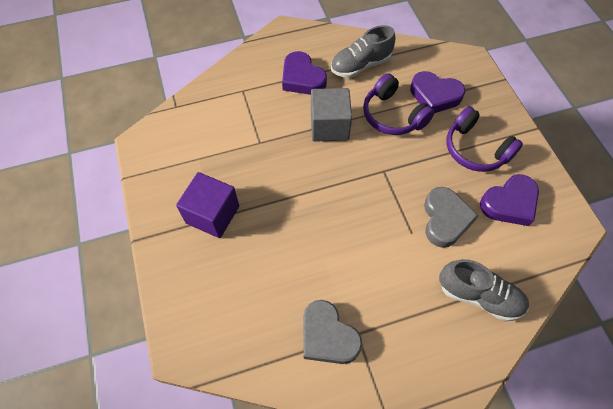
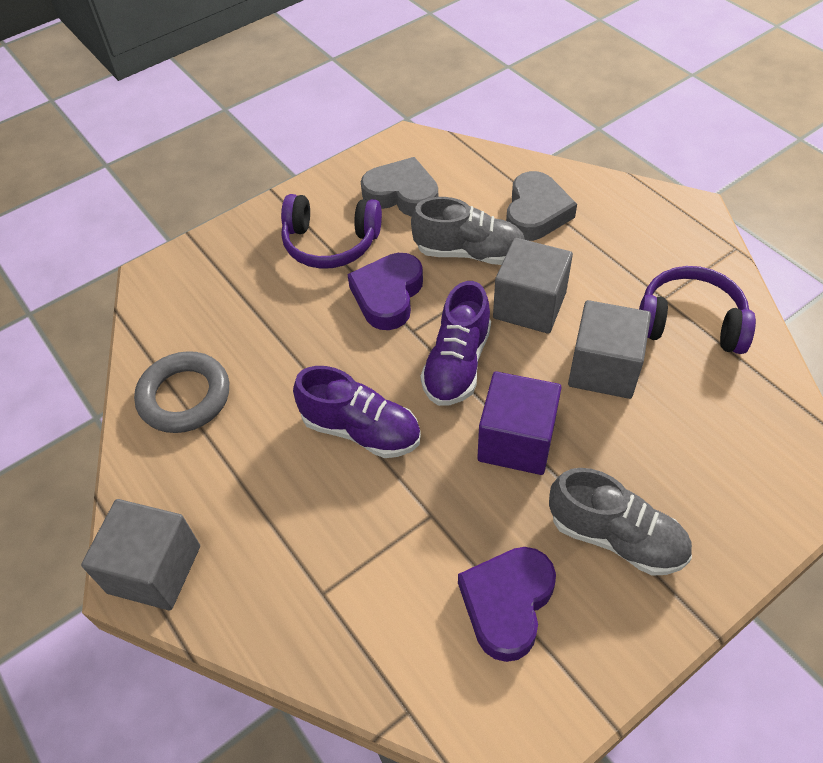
grey cube: 1 -> 3
grey ring: 0 -> 1
purple heart: 3 -> 2
purple shoe: 0 -> 2

